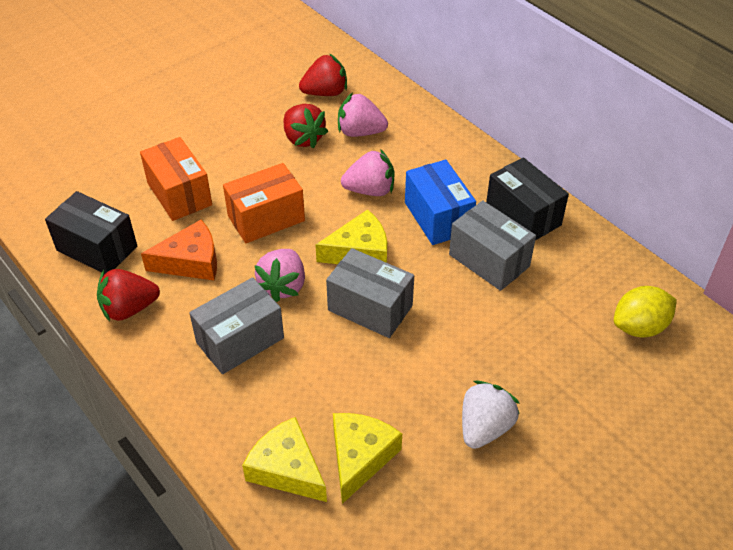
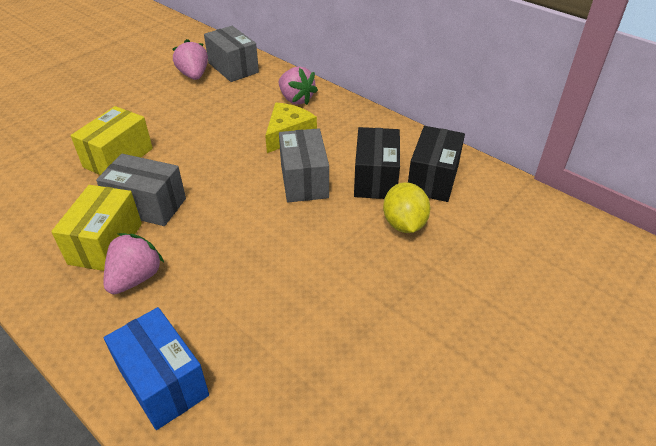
orange box: 2 -> 0
orange cheese: 1 -> 0
red strawberry: 3 -> 0
white strawberry: 1 -> 0
yellow box: 0 -> 2
yellow cheese: 3 -> 1

